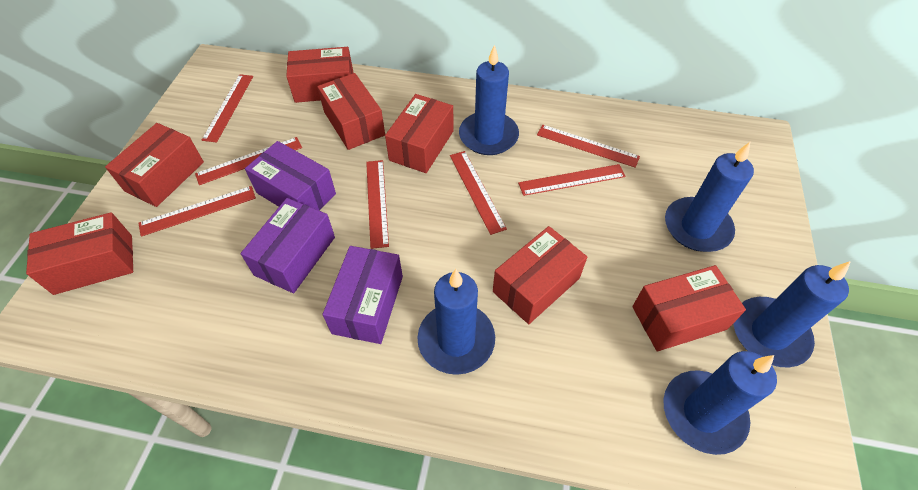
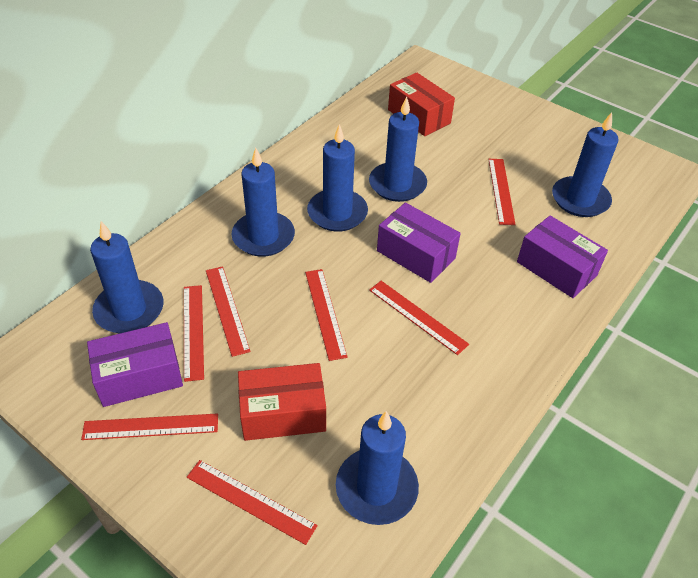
blue candle: 5 -> 6
red box: 7 -> 2

